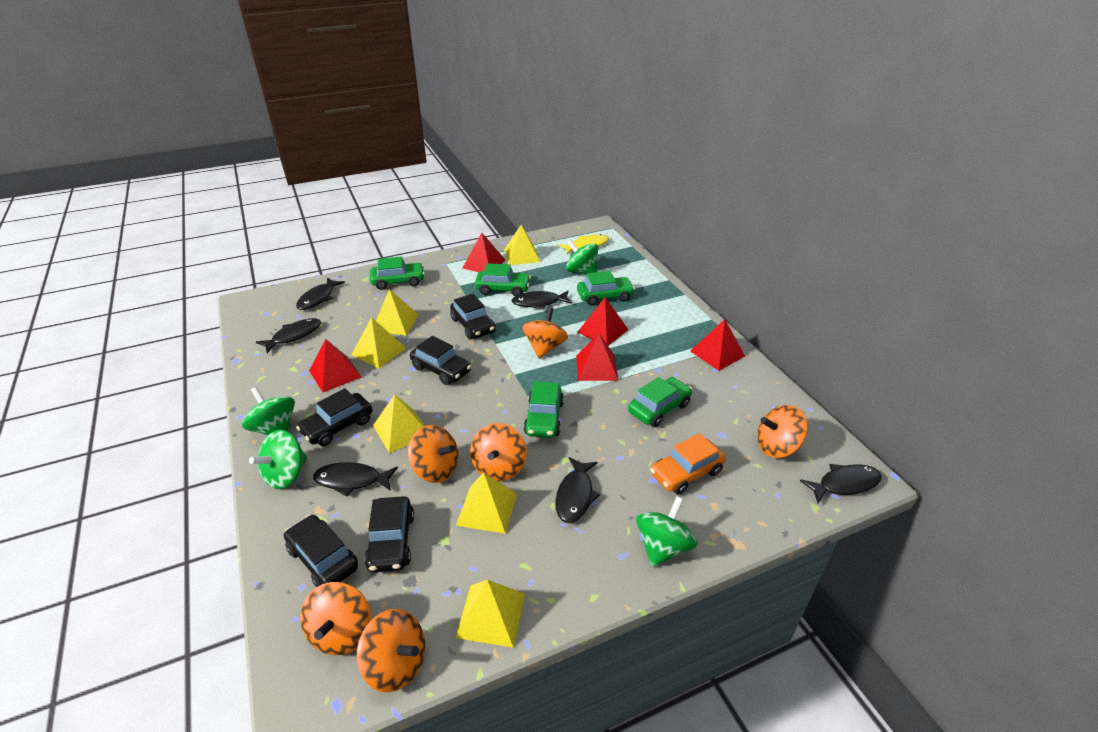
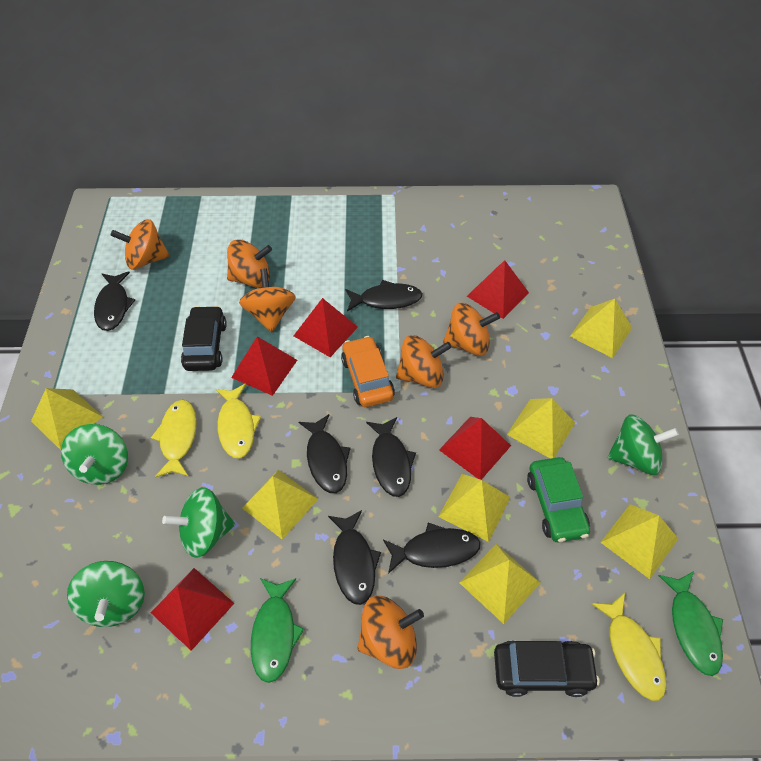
black car: 5 -> 2
green car: 5 -> 1
green fish: 0 -> 2
yellow fish: 1 -> 3
yellow pyramid: 6 -> 7

